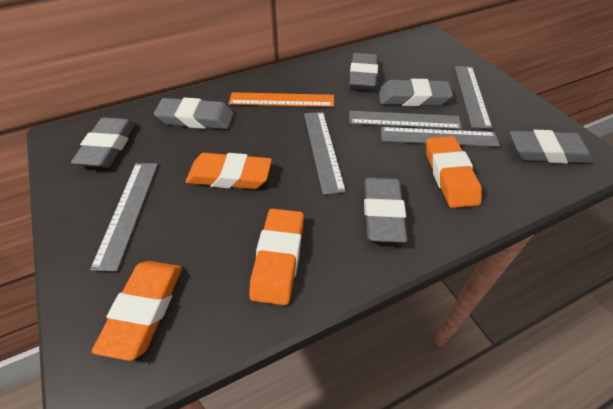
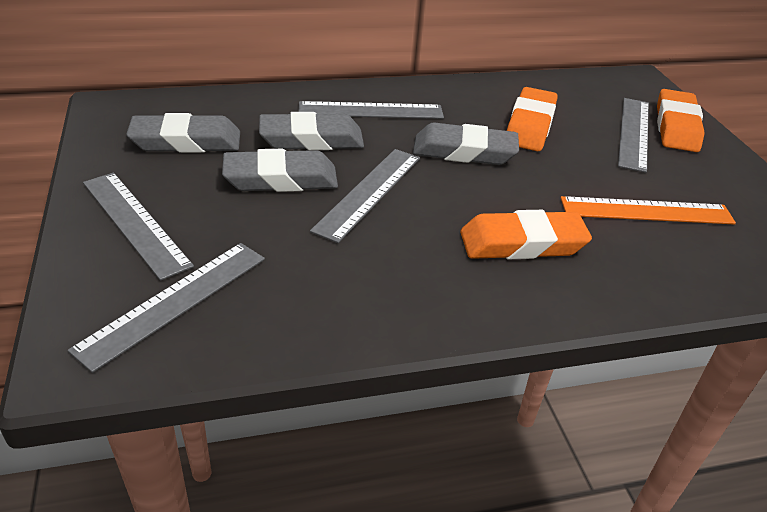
grey eraser: 6 -> 4
orange eraser: 4 -> 3

